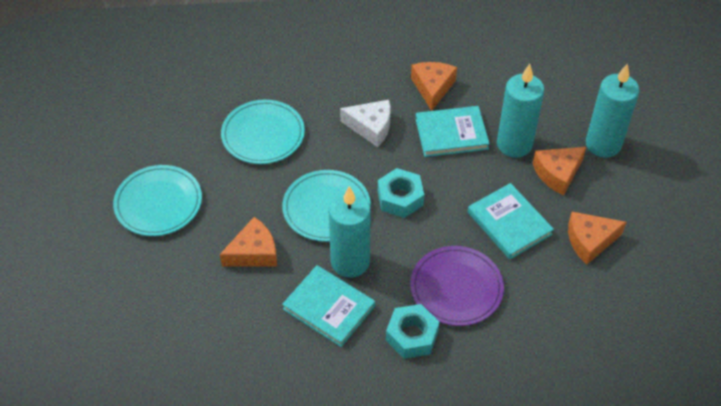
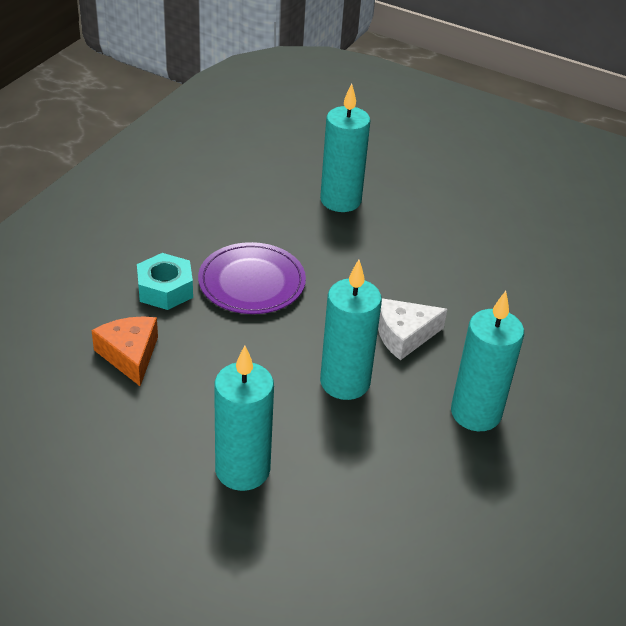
orange cheese: 4 -> 1
turquoise book: 3 -> 0
turquoise candle: 3 -> 4
turquoise nut: 2 -> 1
turquoise plate: 3 -> 0

